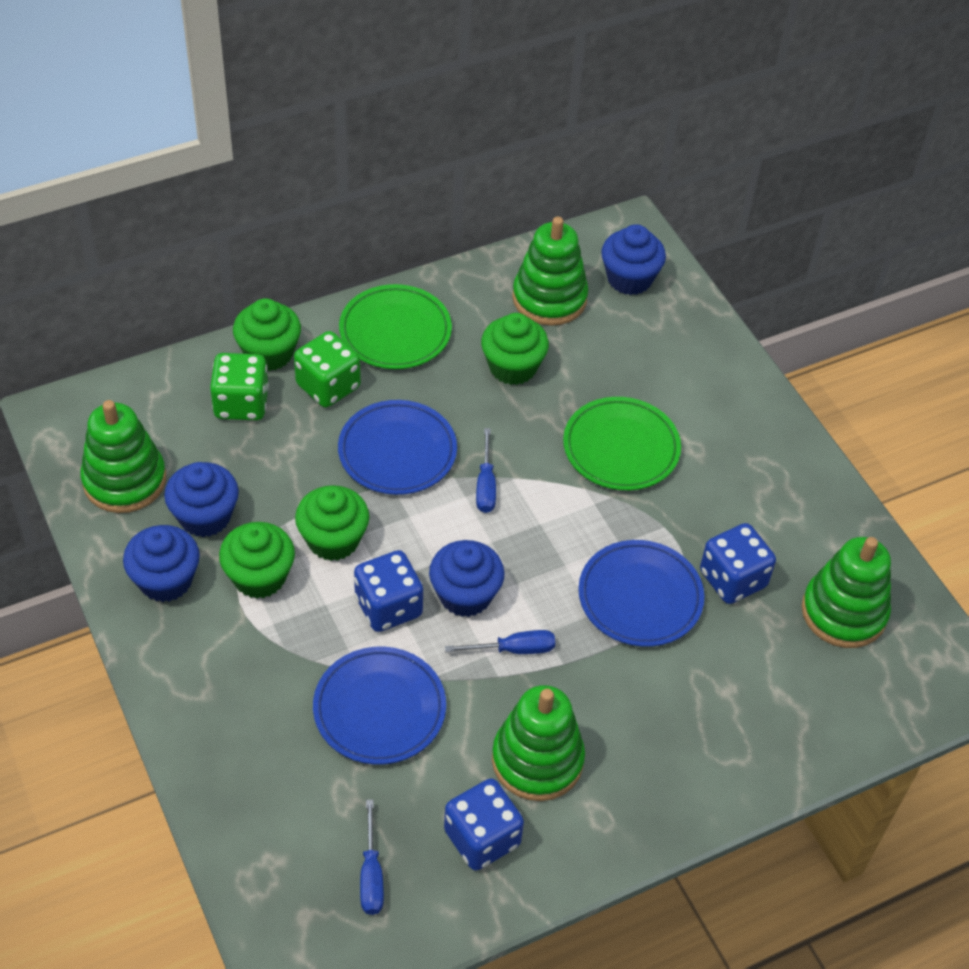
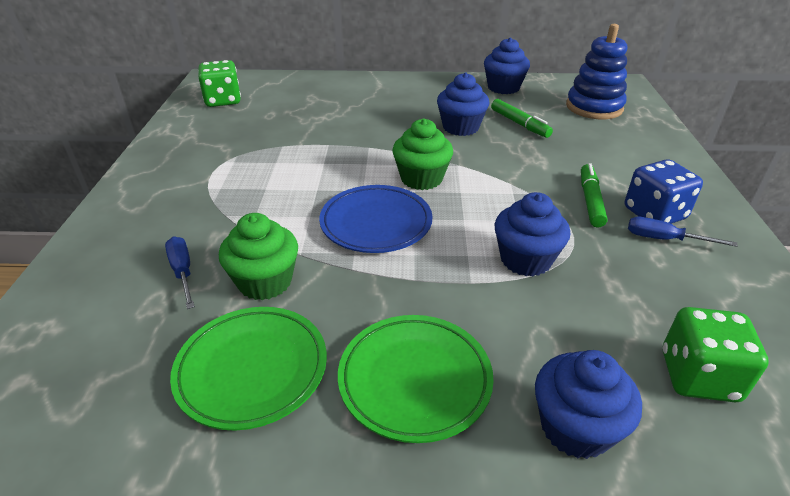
blue dice: 3 -> 1
blue plate: 3 -> 1
blue screwdriver: 3 -> 2
blue stacking toy: 0 -> 1
green cupcake: 4 -> 2
green marker: 0 -> 2
green stacking toy: 4 -> 0

